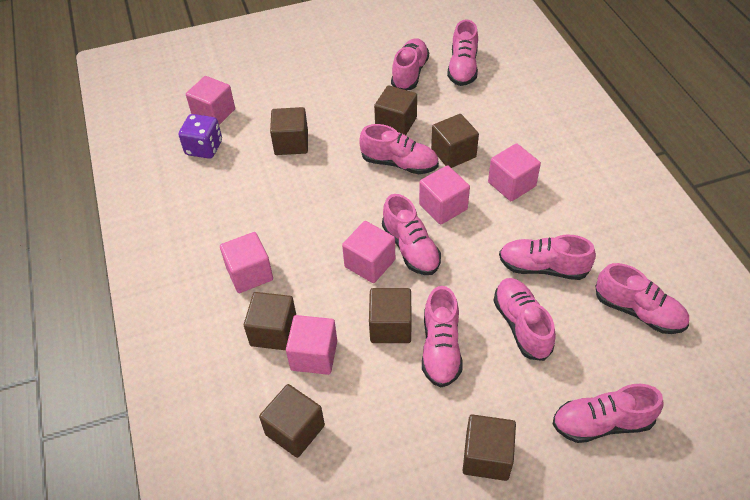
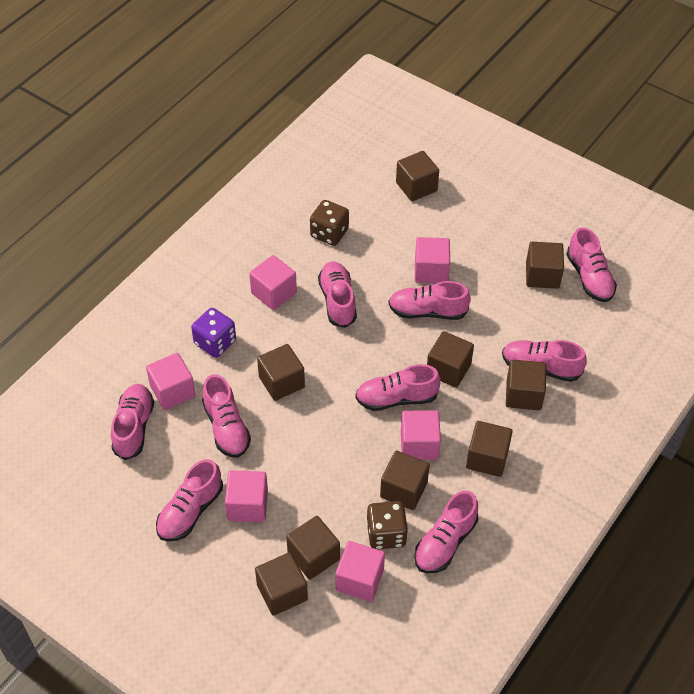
brown cube: 7 -> 9
brown dice: 0 -> 2

